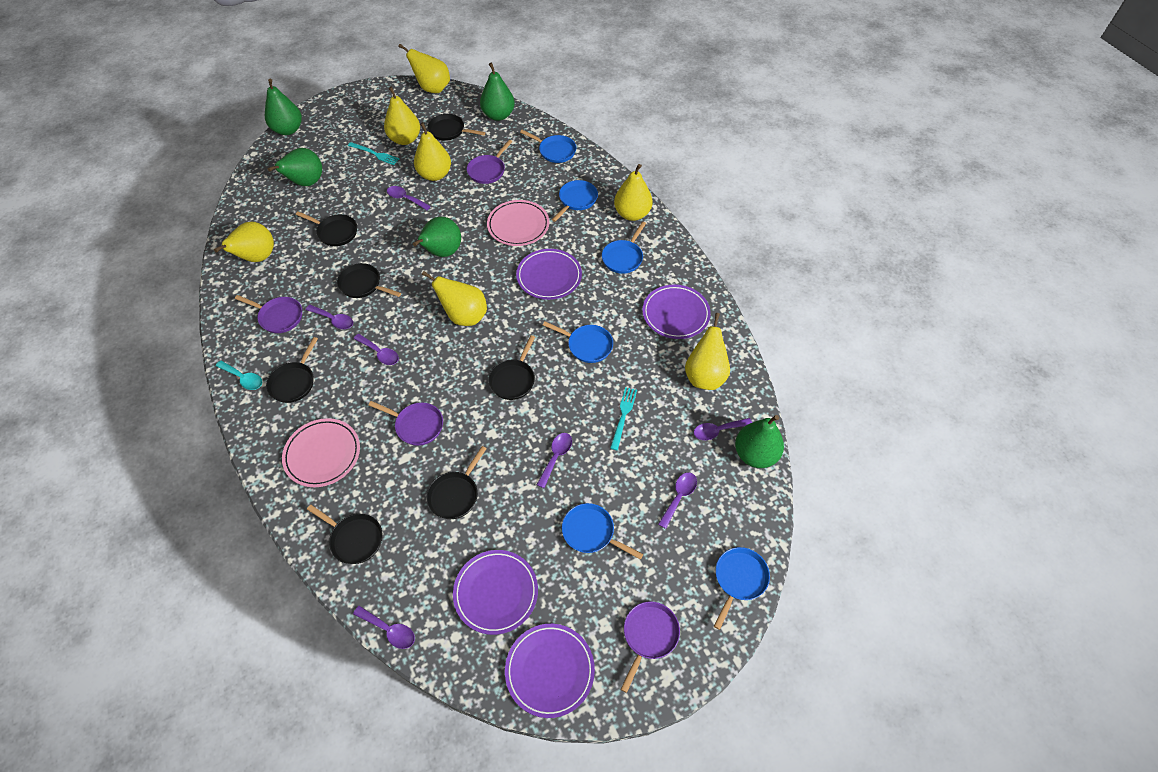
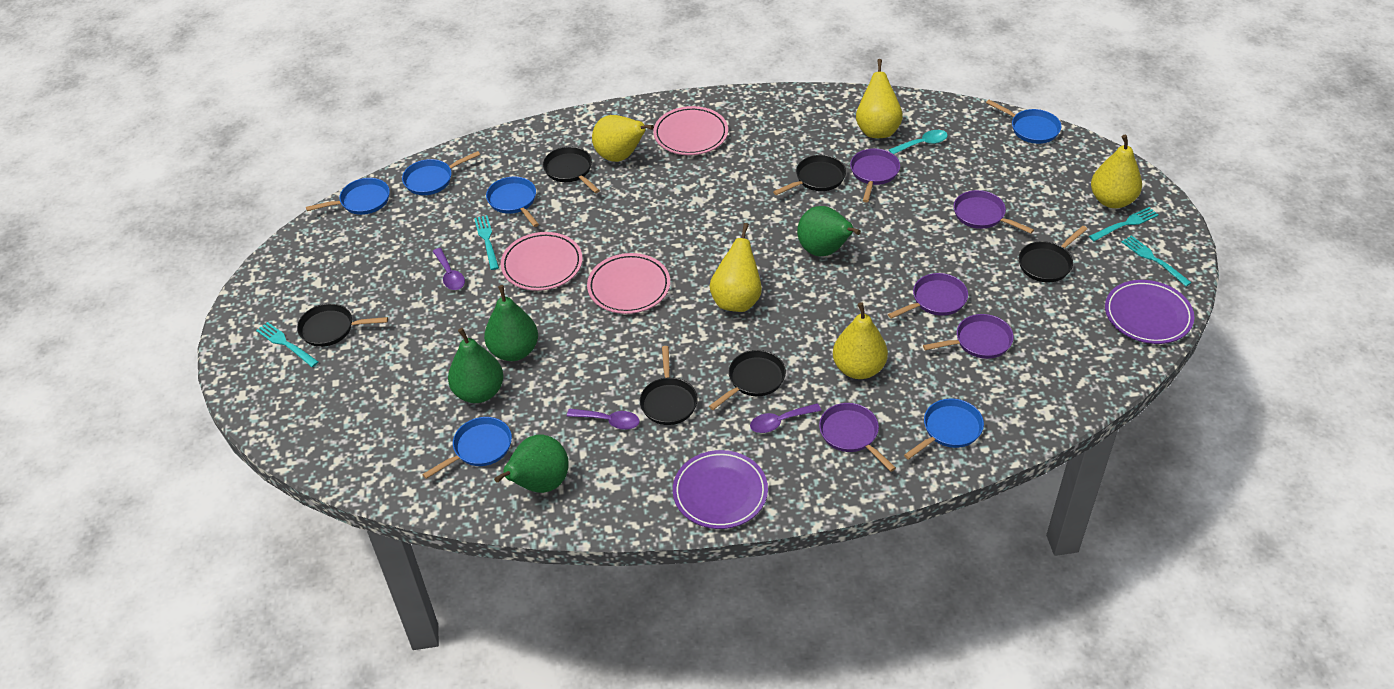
black pan: 7 -> 6
green pear: 5 -> 4
pink plate: 2 -> 3
purple pan: 4 -> 5
purple plate: 4 -> 2
purple spoon: 7 -> 3
turquoise fork: 2 -> 4
yellow pear: 7 -> 5

